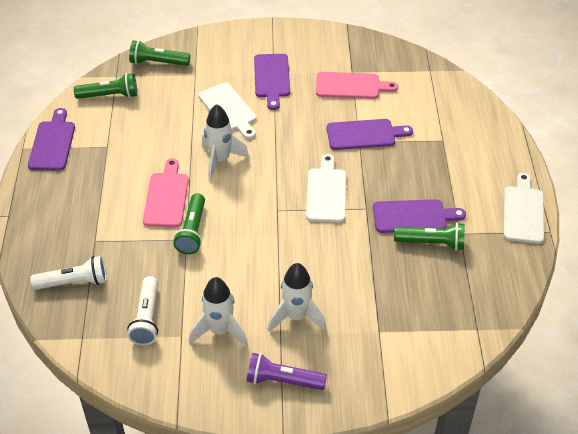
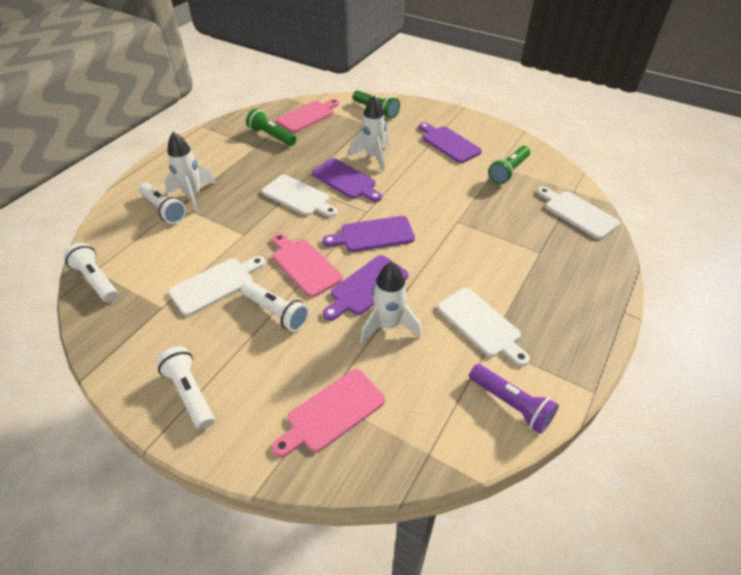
green flashlight: 4 -> 3
pink cutting board: 2 -> 3
white cutting board: 3 -> 4
white flashlight: 2 -> 4

